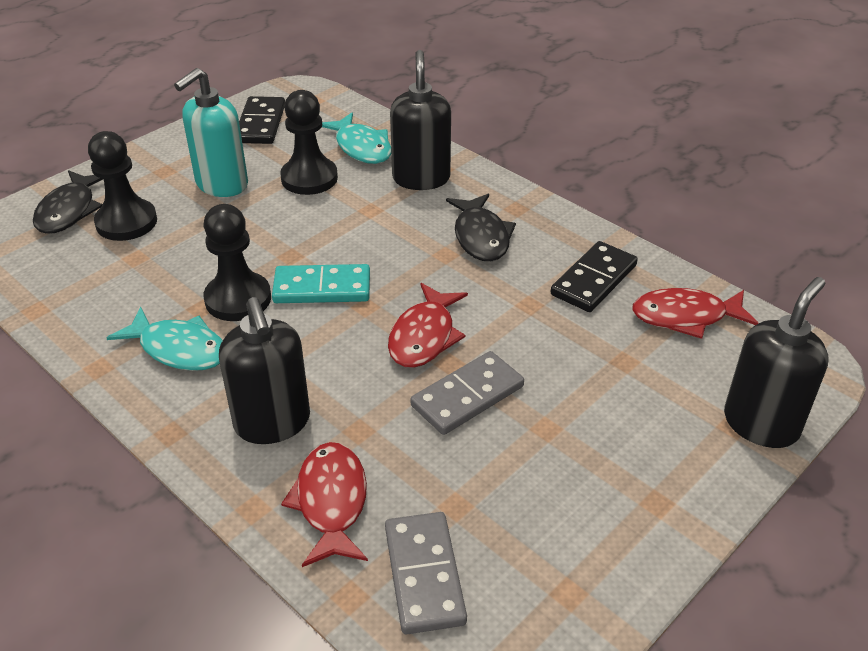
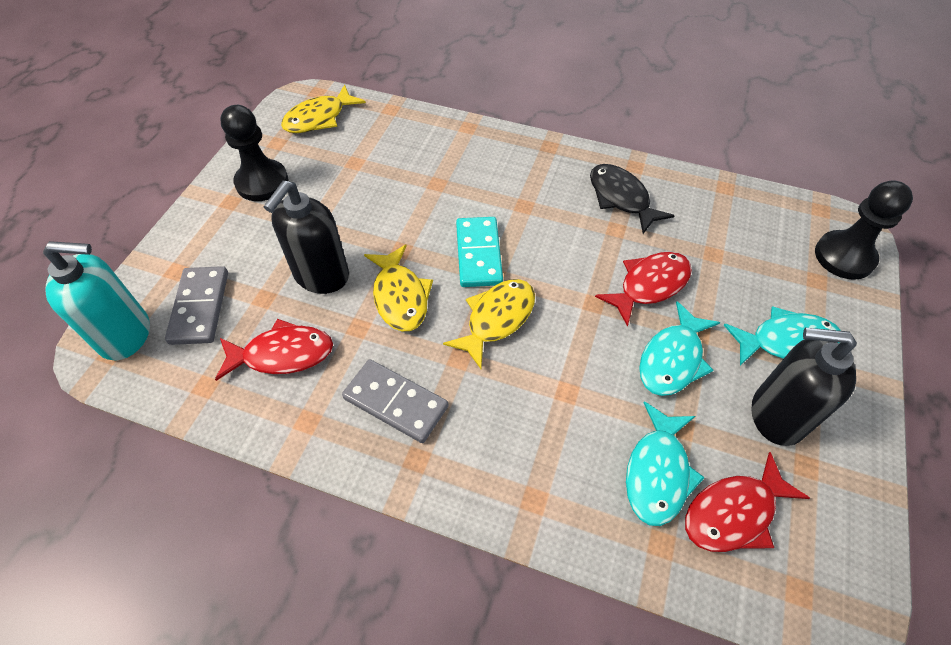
black domino: 2 -> 0
black fish: 2 -> 1
black pawn: 3 -> 2
black soap dispenser: 3 -> 2
turquoise fish: 2 -> 3
yellow fish: 0 -> 3

